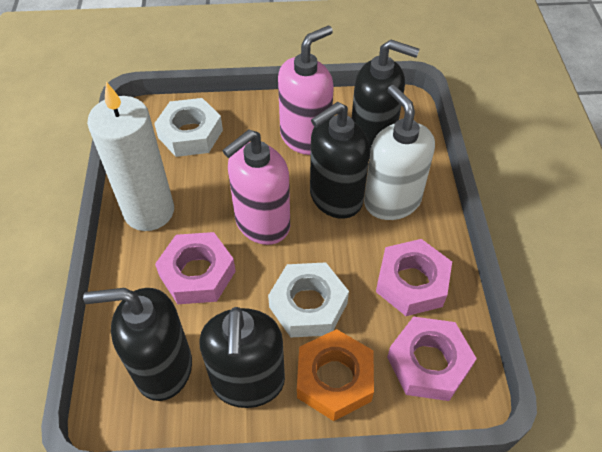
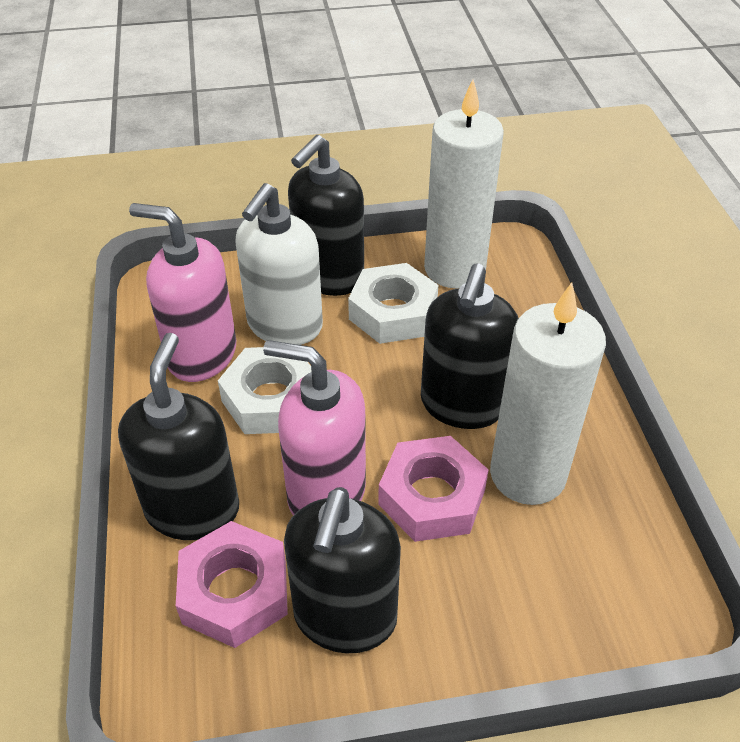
orange nut: 1 -> 0
pink nut: 3 -> 2
white candle: 1 -> 2

